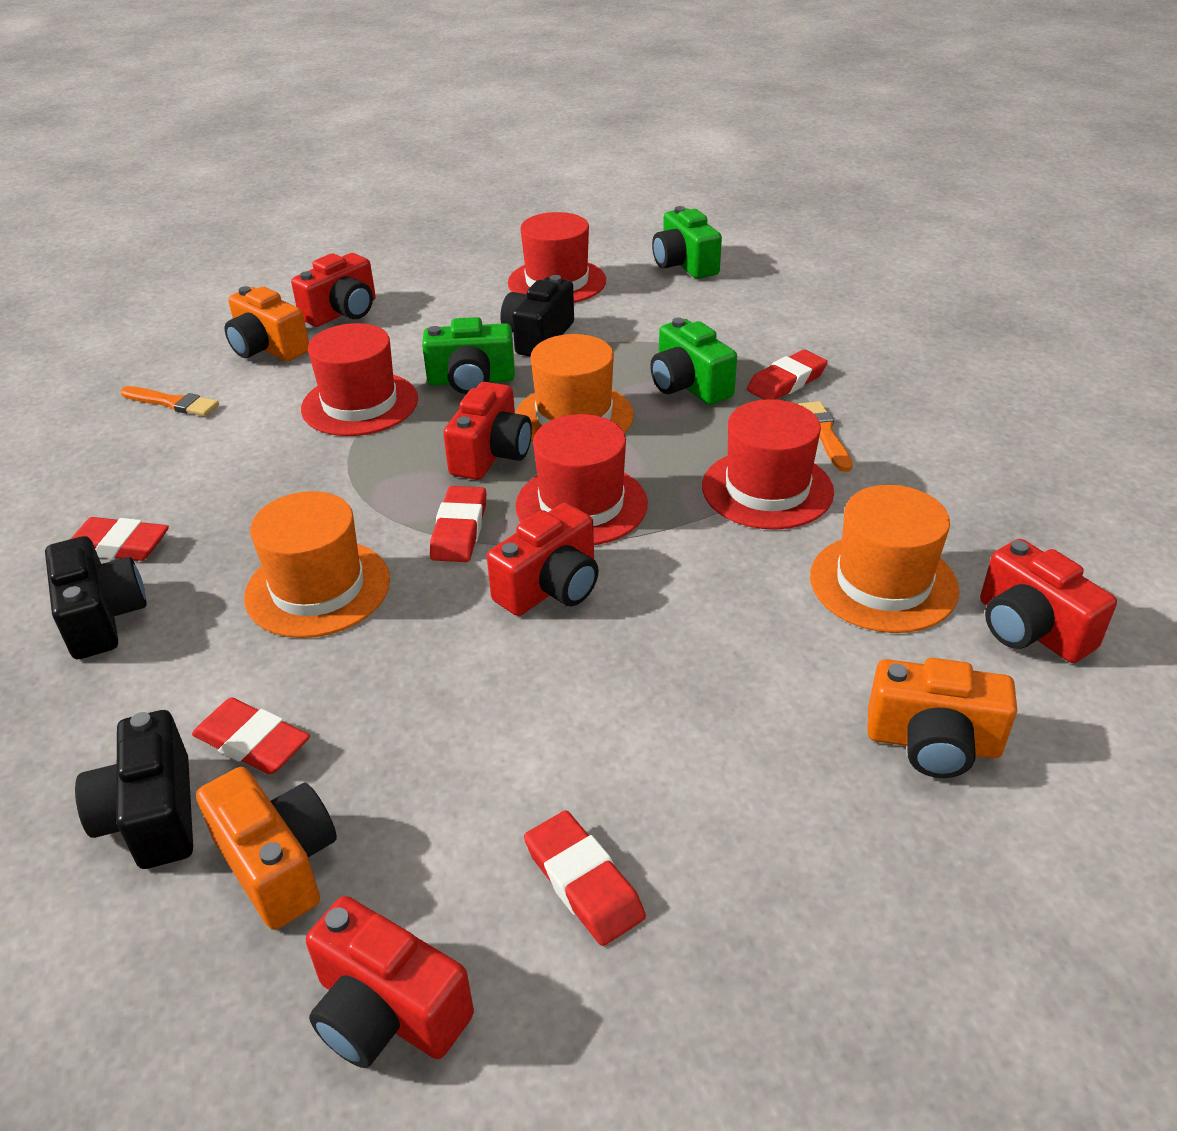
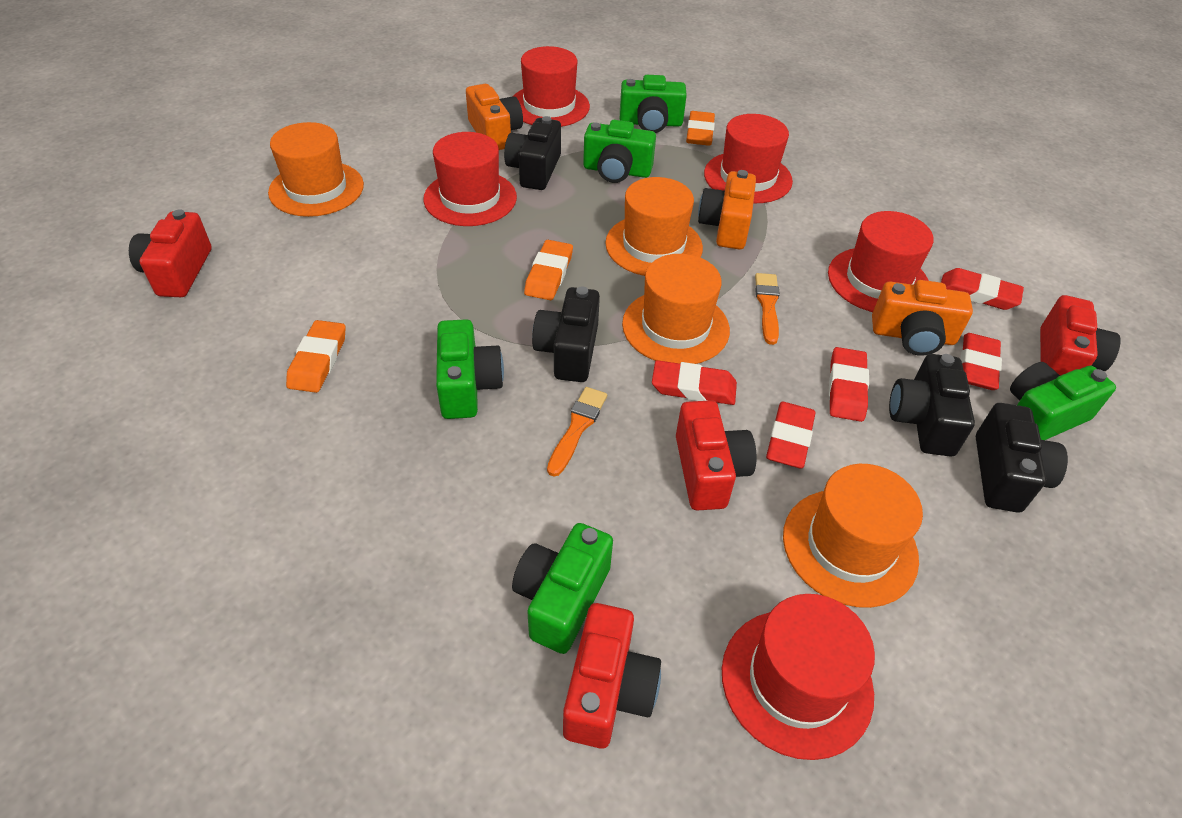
black camera: 3 -> 4
green camera: 3 -> 5
orange eraser: 0 -> 3
orange hat: 3 -> 4
red camera: 5 -> 4
red hat: 4 -> 5

